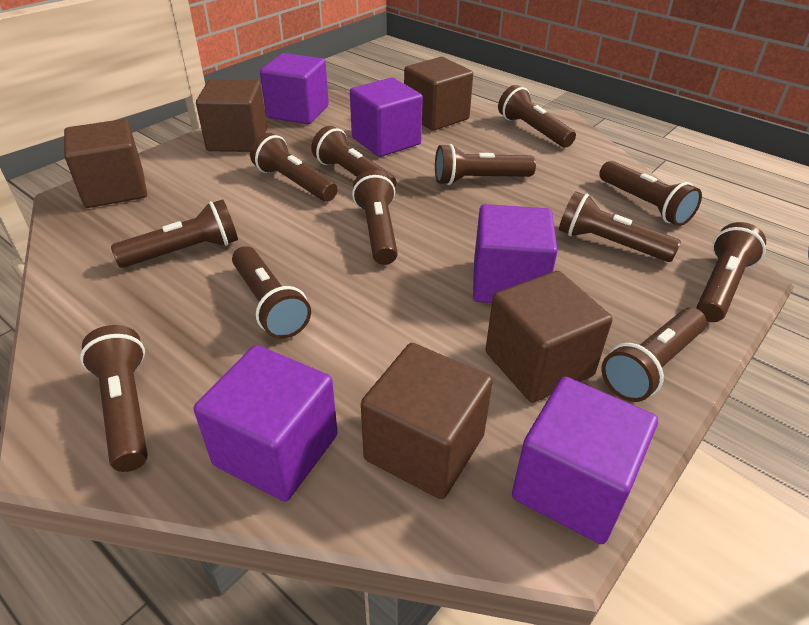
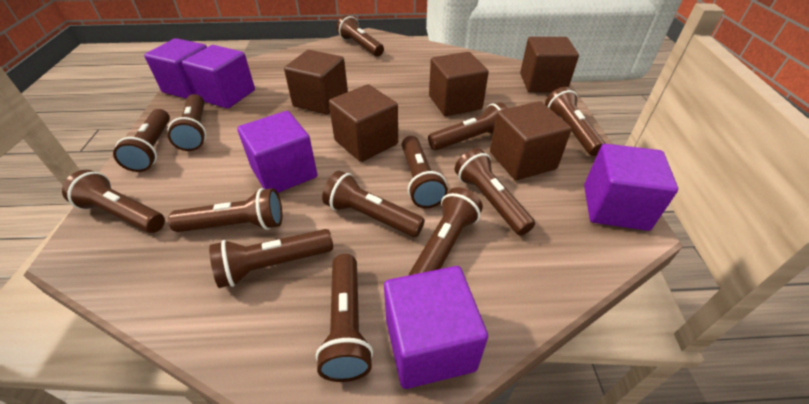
brown flashlight: 12 -> 13

